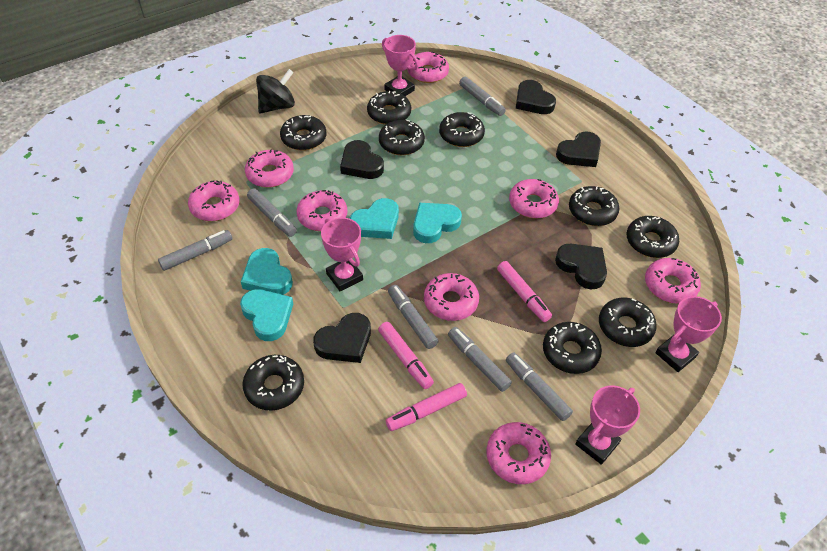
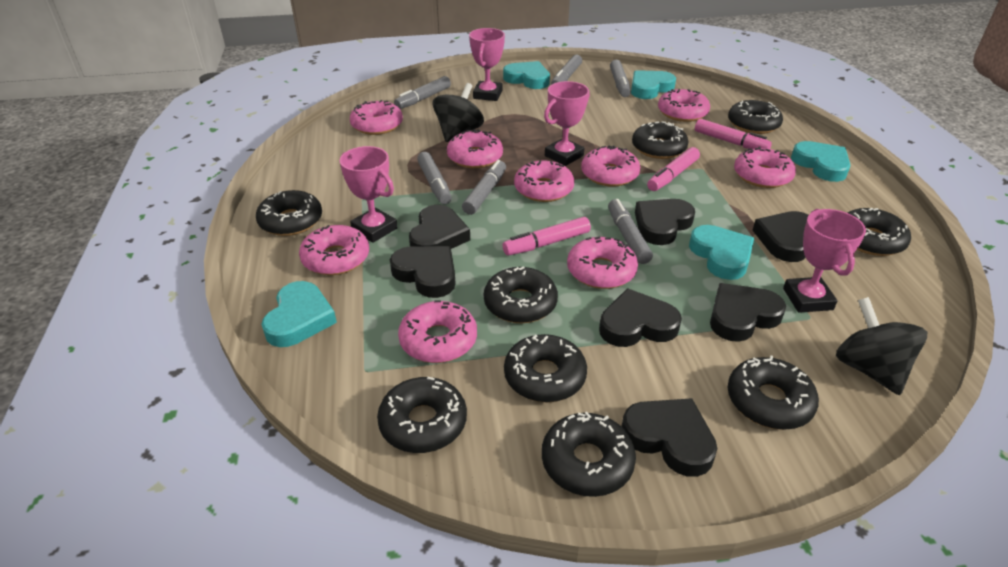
black heart: 5 -> 7
black spinning top: 1 -> 2
pink donut: 8 -> 9
turquoise heart: 4 -> 5

